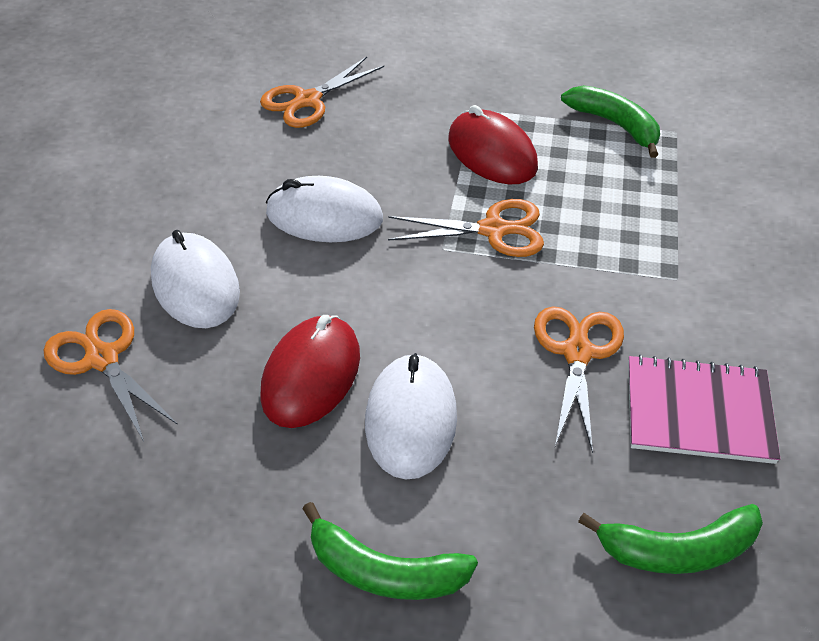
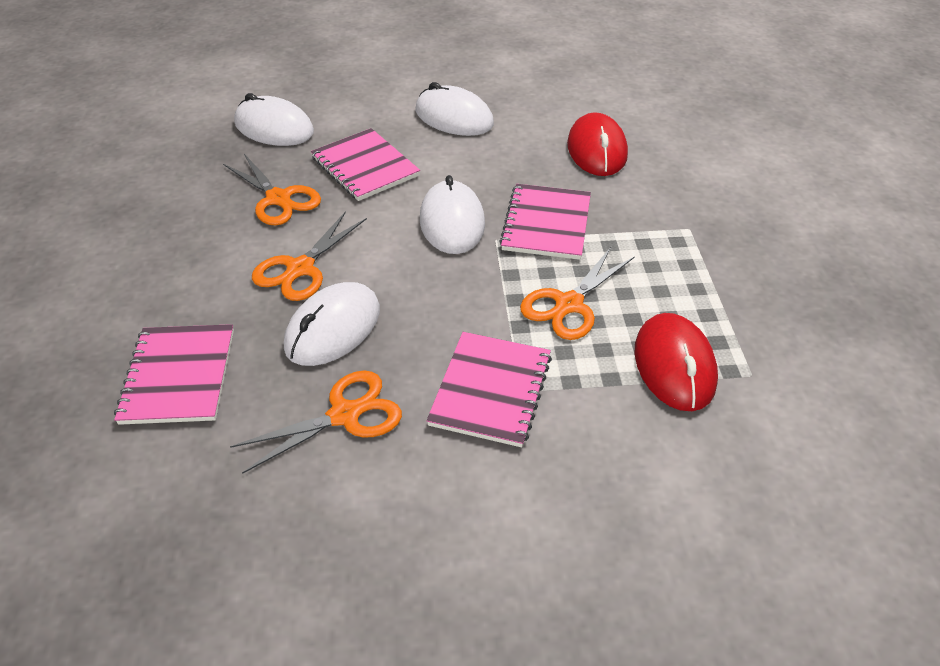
green banana: 3 -> 0
pink notebook: 1 -> 4
white mouse: 3 -> 4

